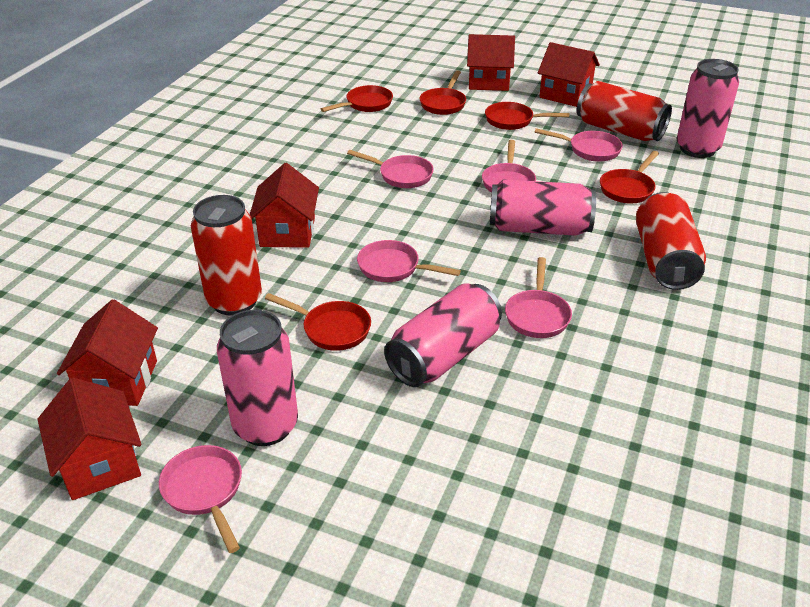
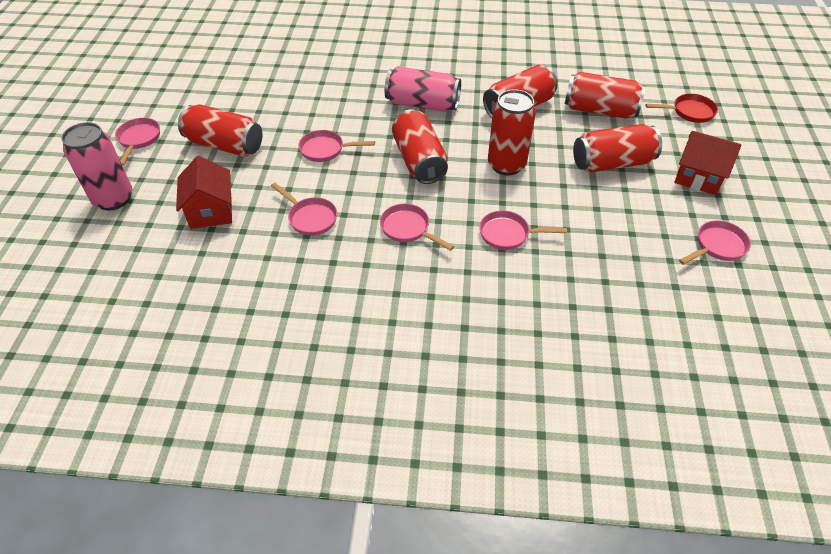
pink can: 4 -> 2
red can: 3 -> 6
red house: 5 -> 2
red pan: 5 -> 1

